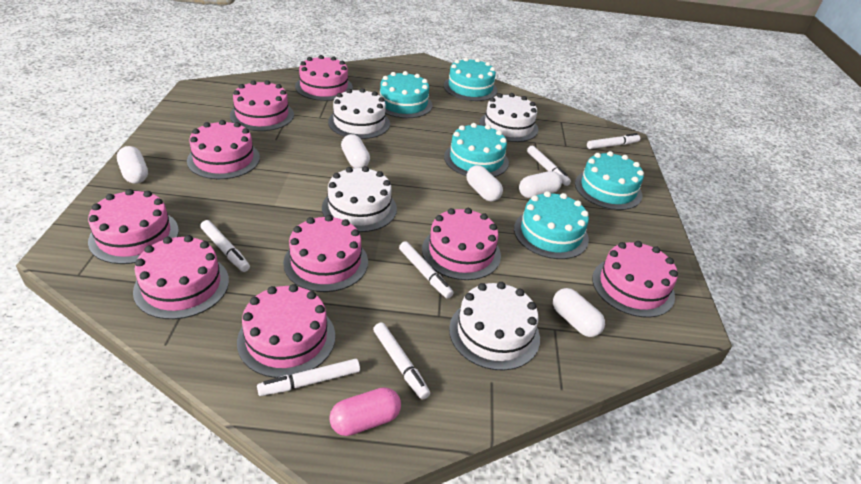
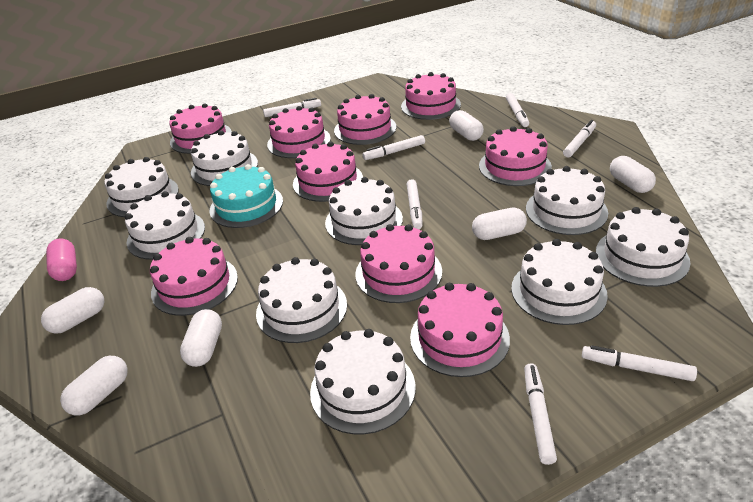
turquoise cake: 5 -> 1
white cake: 4 -> 9
white capsule: 5 -> 6
white marker: 6 -> 7

